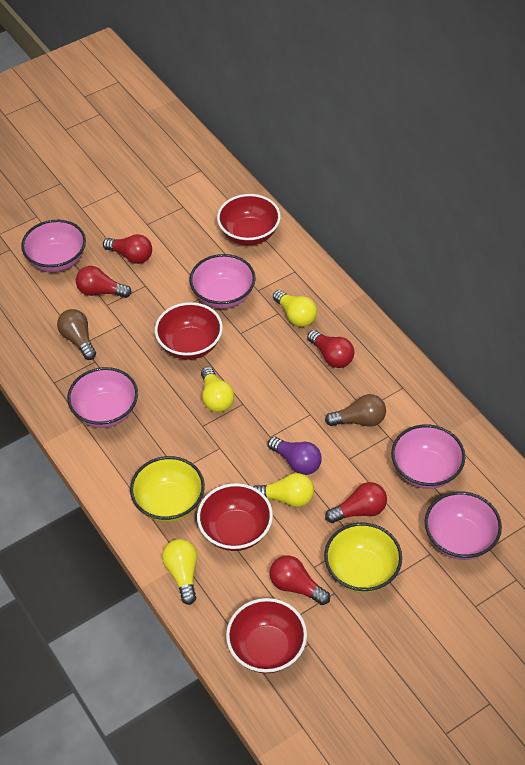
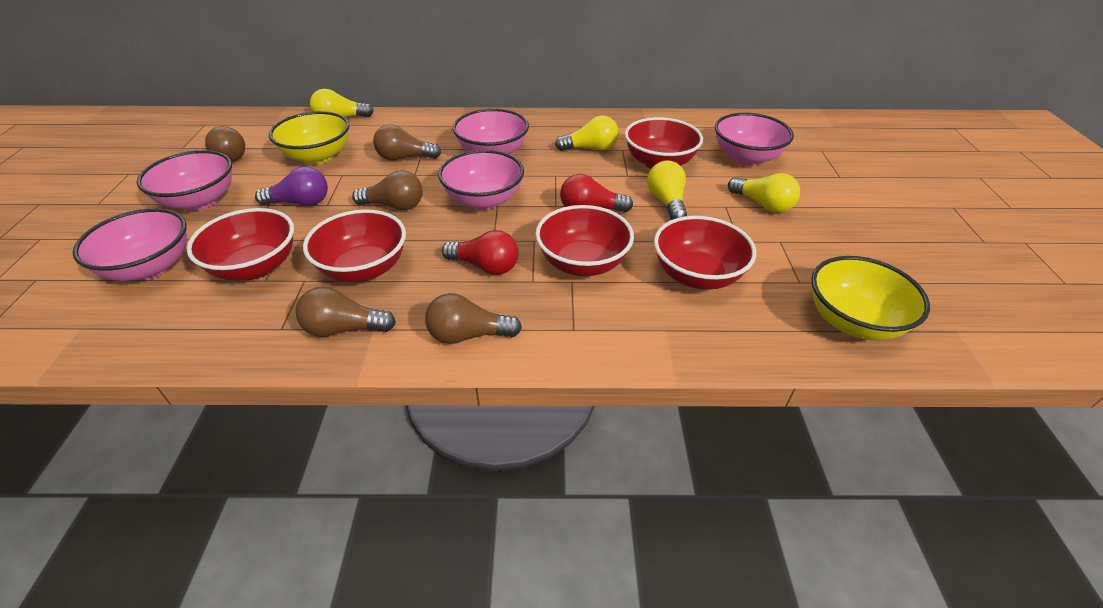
brown light bulb: 2 -> 5
red bowl: 4 -> 5
red light bulb: 5 -> 2

